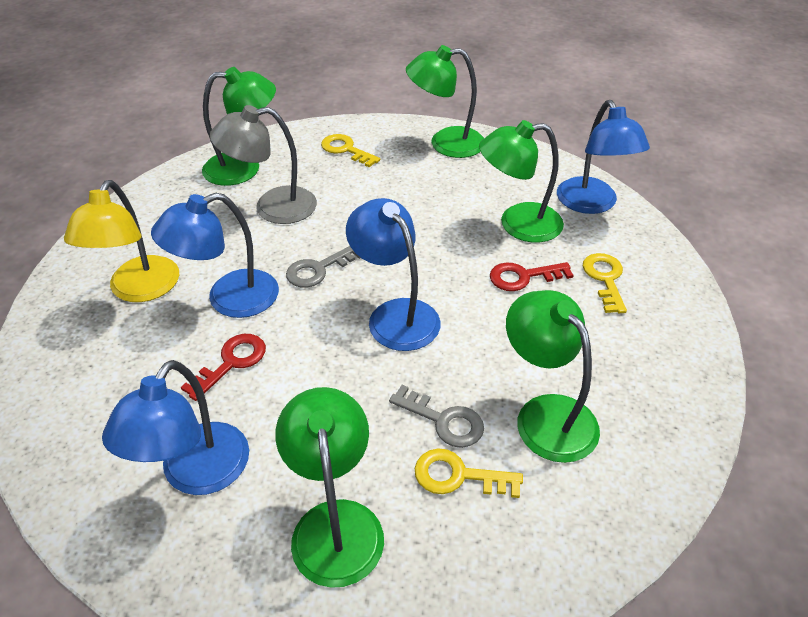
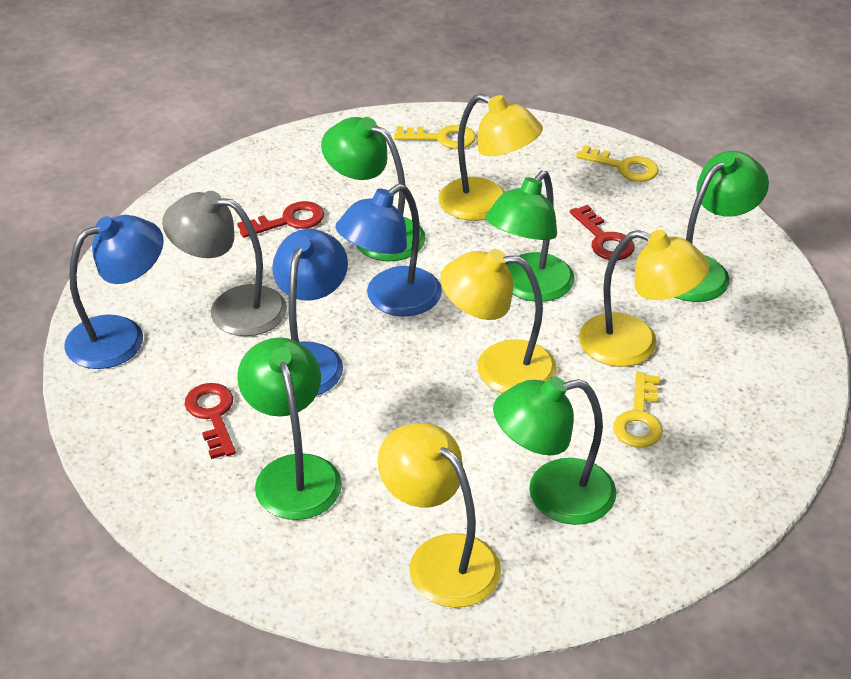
blue lamp: 4 -> 3
grey key: 2 -> 0
red key: 2 -> 3
yellow lamp: 1 -> 4

